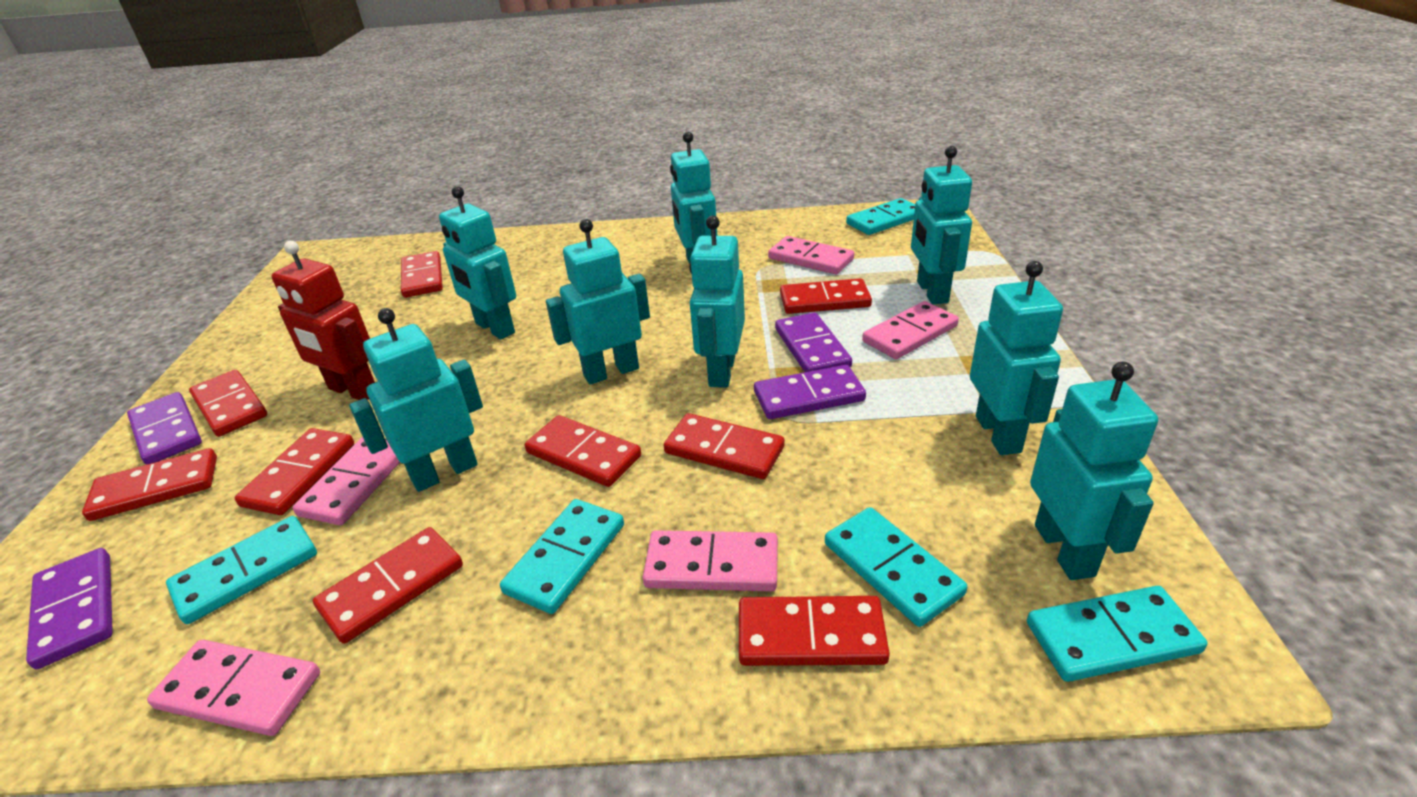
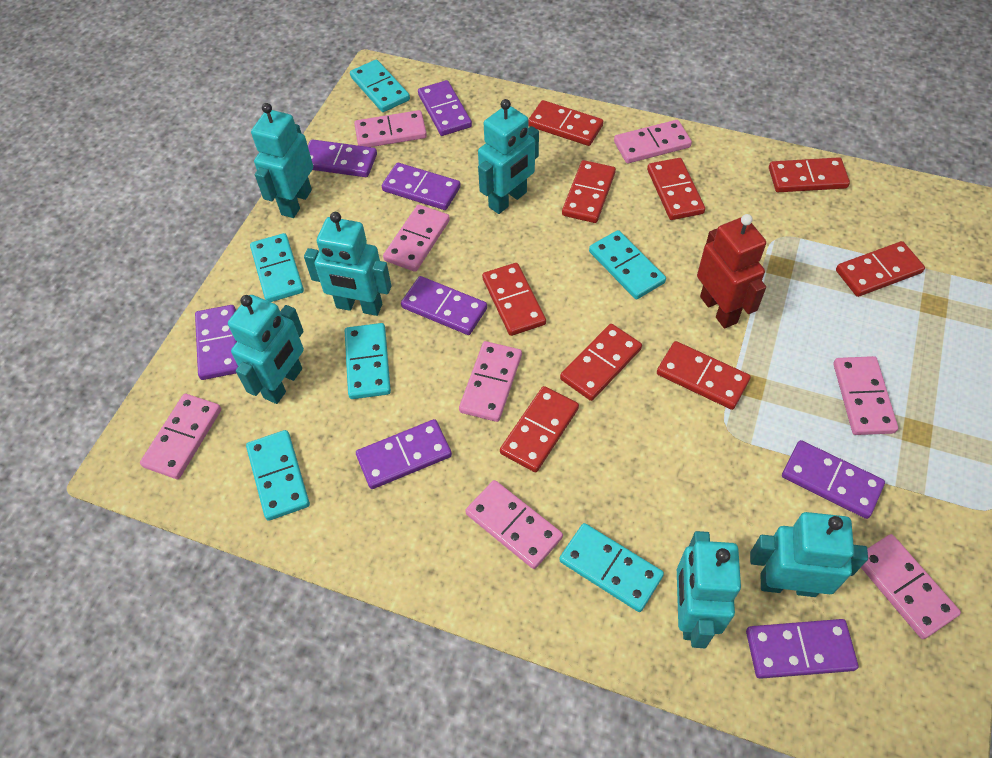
pink domino: 5 -> 8
purple domino: 4 -> 8
turquoise domino: 5 -> 6
turquoise robot: 8 -> 6

